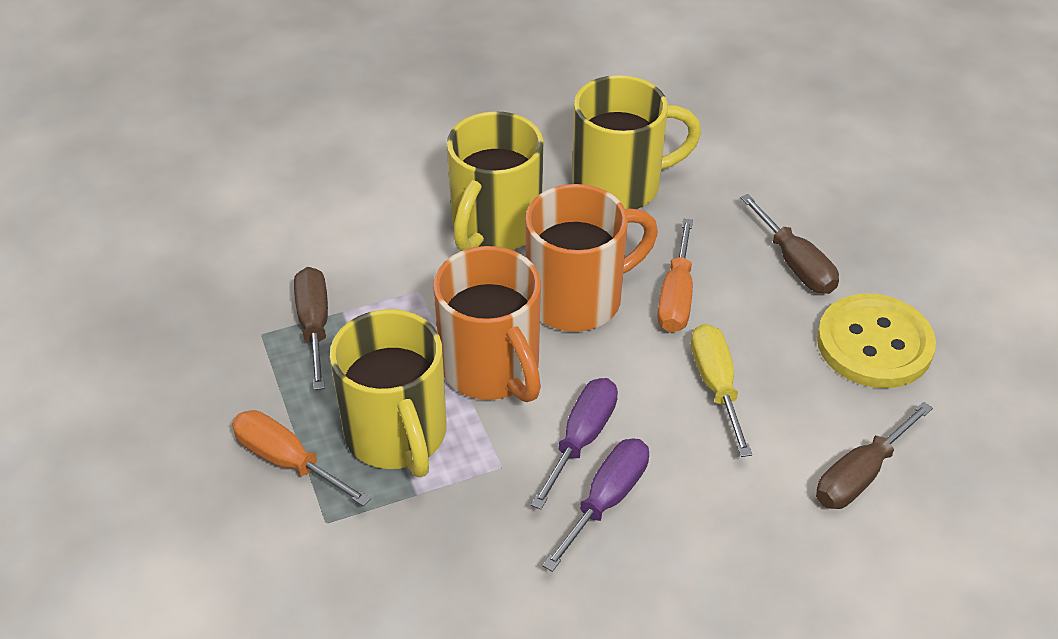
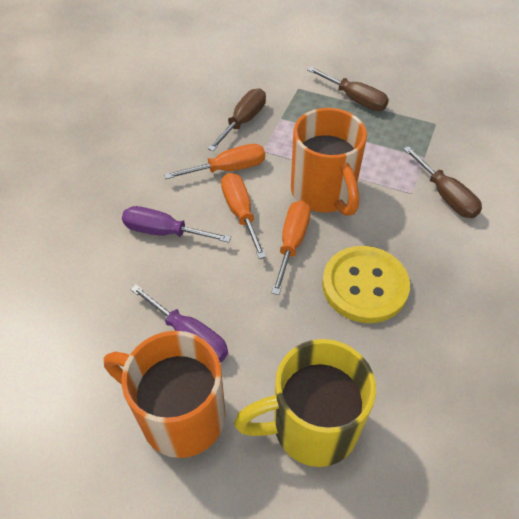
orange screwdriver: 2 -> 3
yellow mug: 3 -> 1
yellow screwdriver: 1 -> 0

